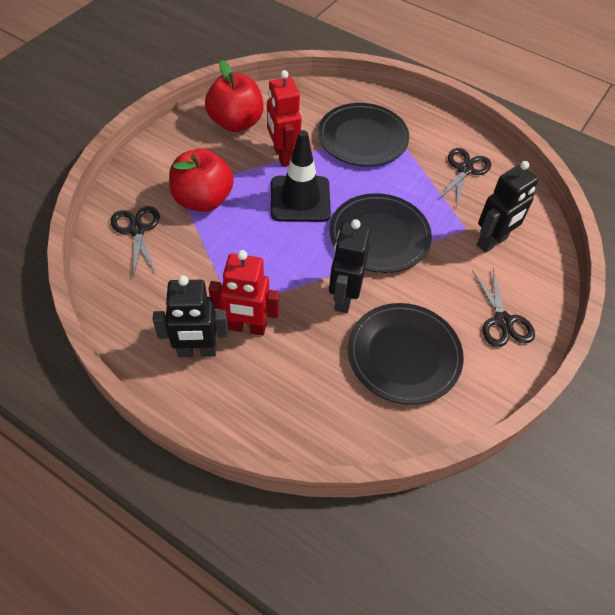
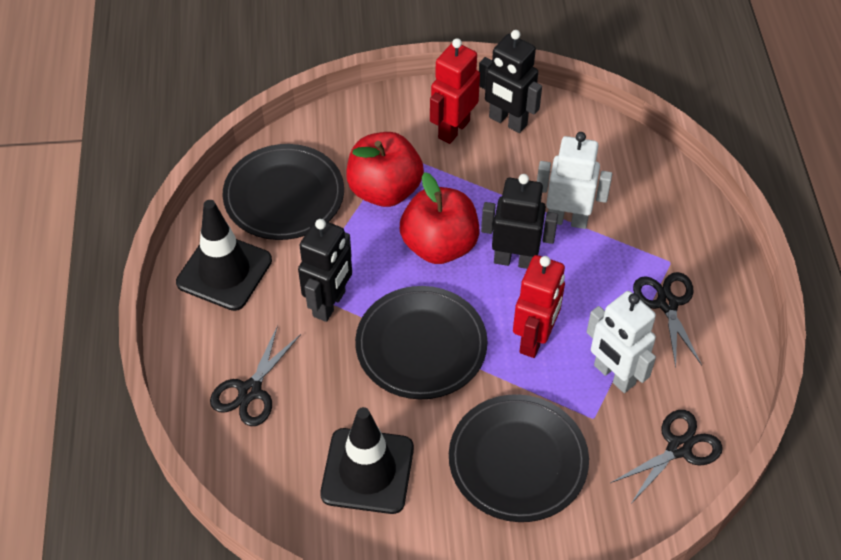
black traffic cone: 1 -> 2
white robot: 0 -> 2

